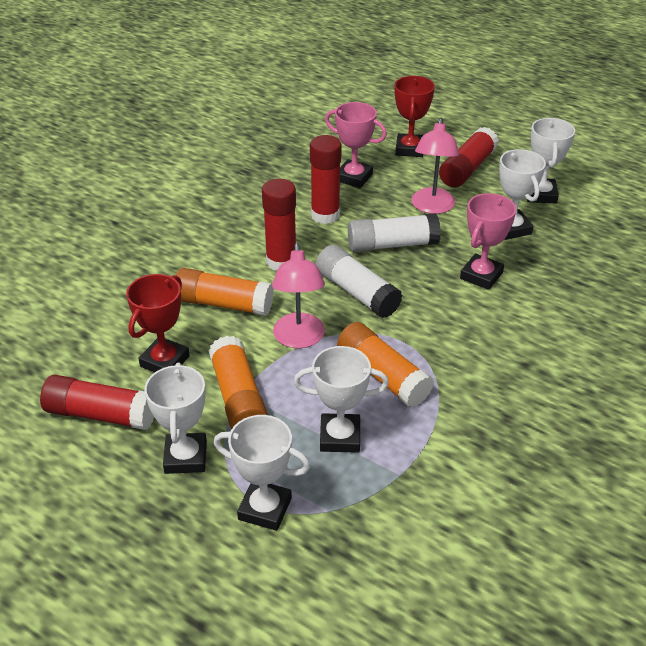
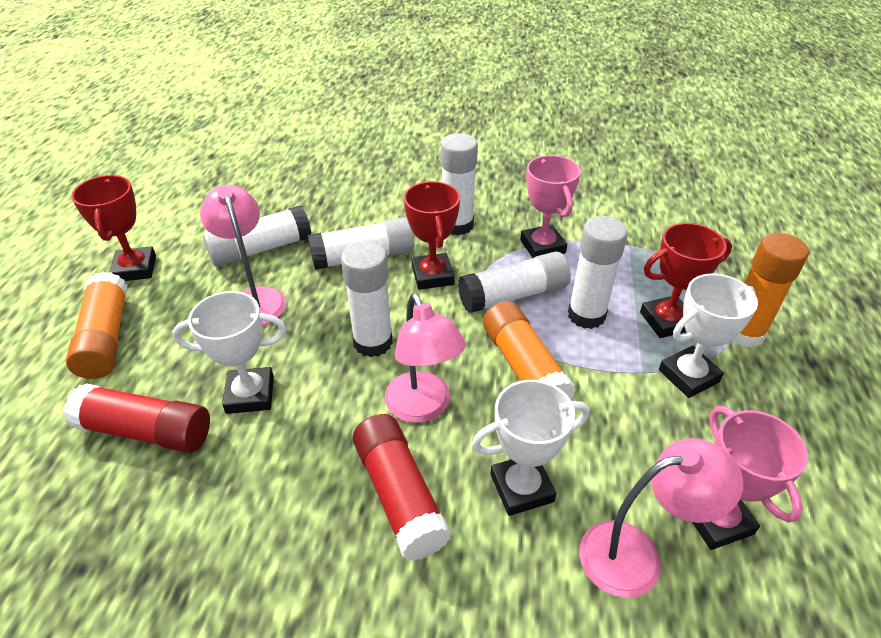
pink lamp: 2 -> 3
red glue stick: 4 -> 2
red trophy: 2 -> 3
white glue stick: 2 -> 6
white trophy: 5 -> 3

